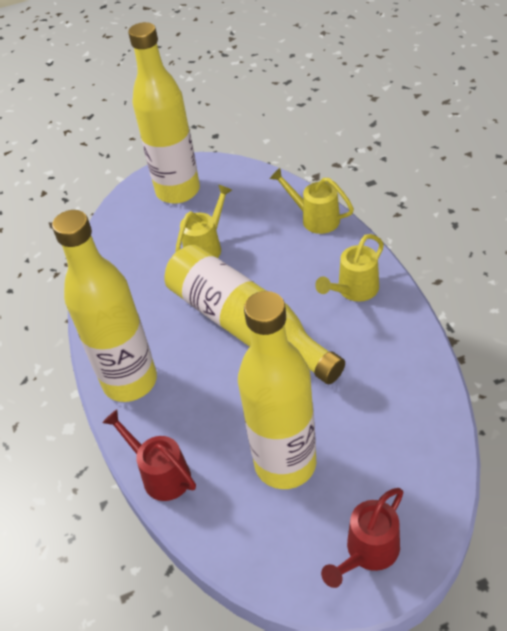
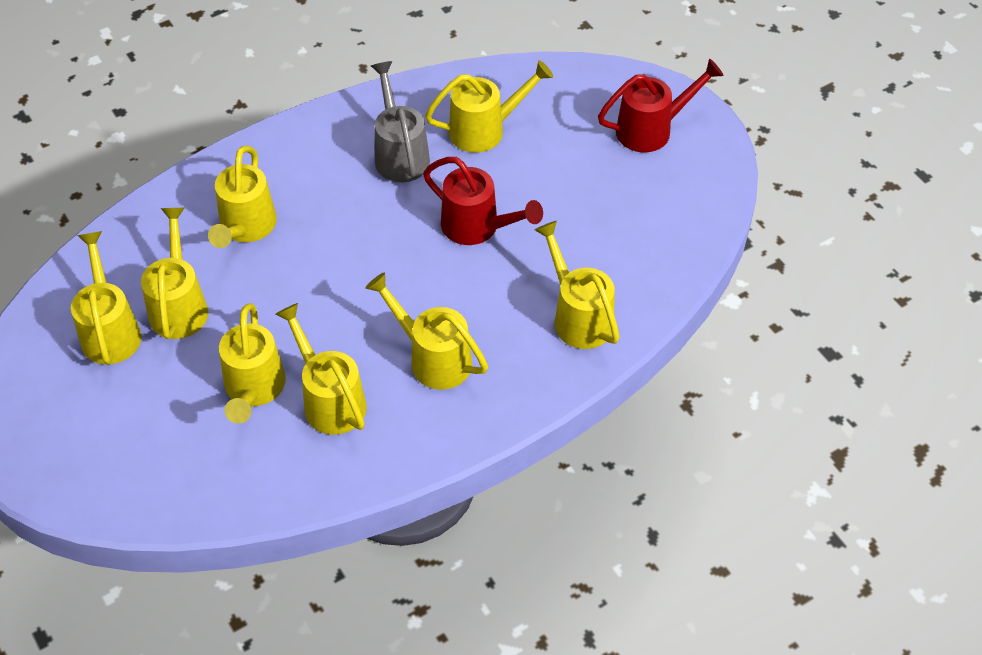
grey watering can: 0 -> 1
yellow bottle: 4 -> 0
yellow watering can: 3 -> 8

